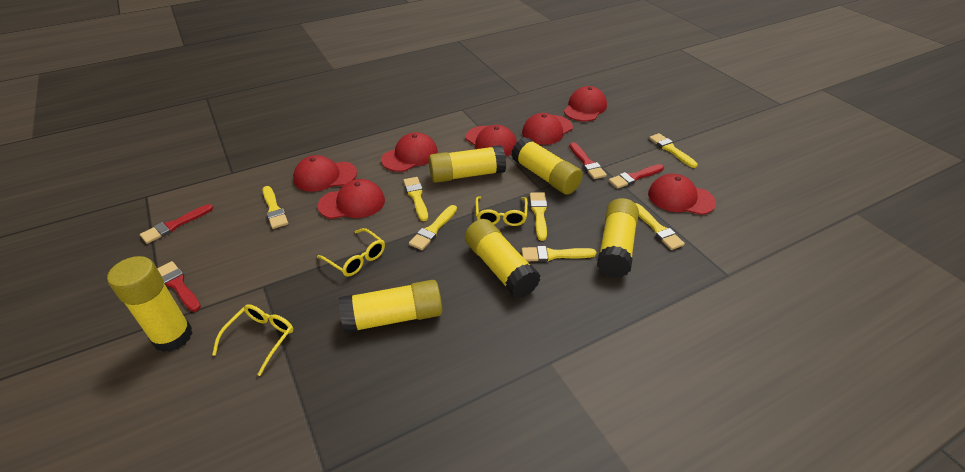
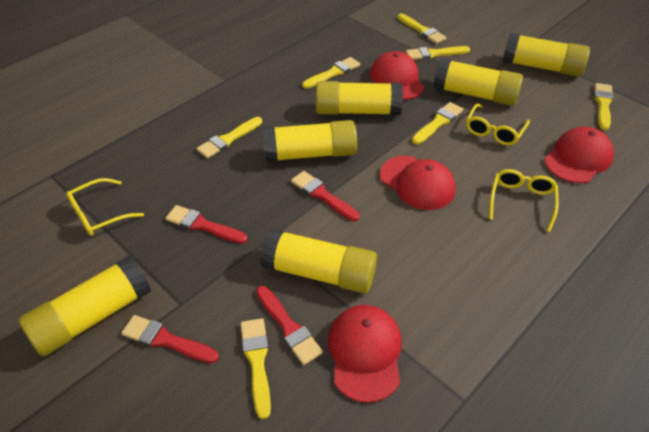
red cap: 7 -> 4

